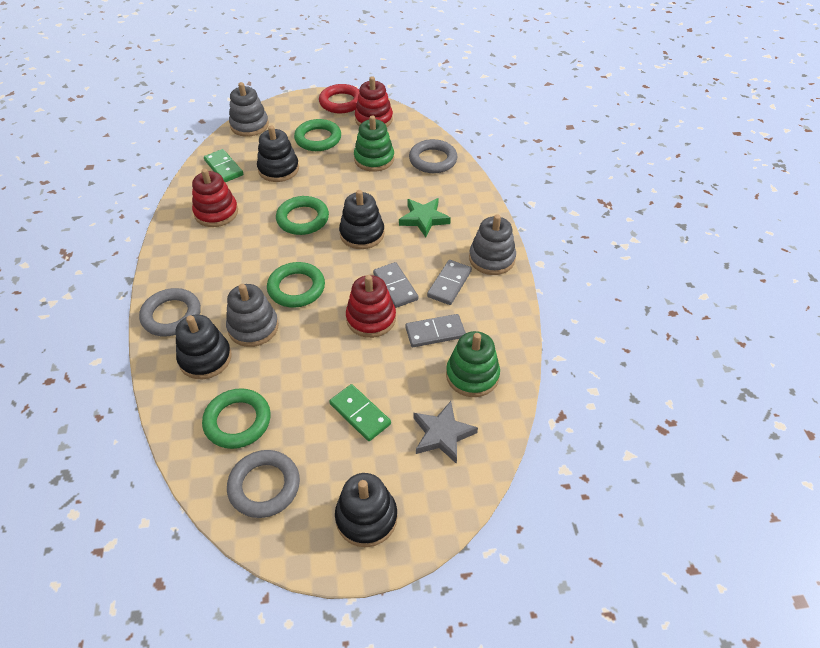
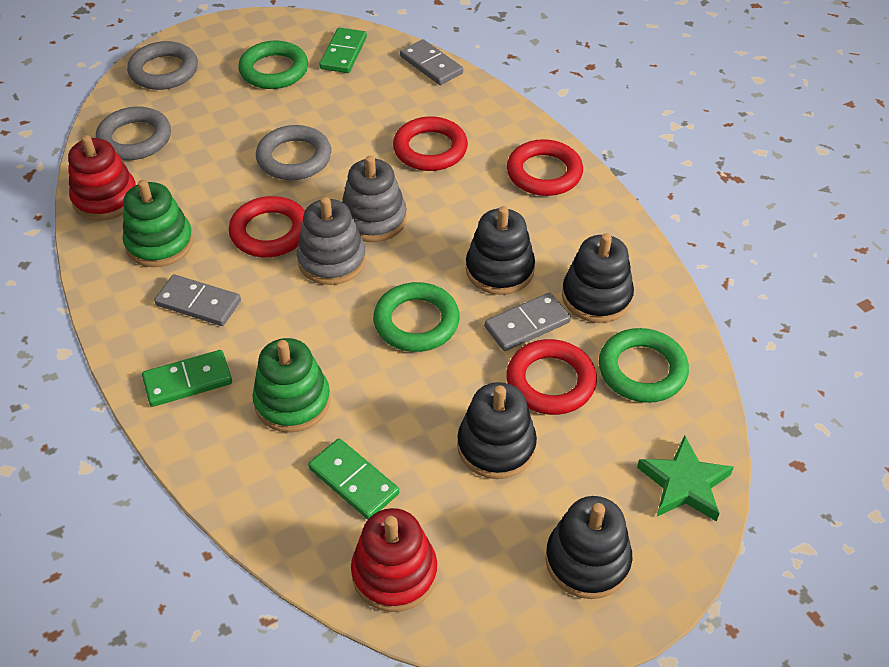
green domino: 2 -> 3
green ring: 4 -> 3
grey stacking toy: 3 -> 2
grey star: 1 -> 0
red ring: 1 -> 4
red stacking toy: 3 -> 2

